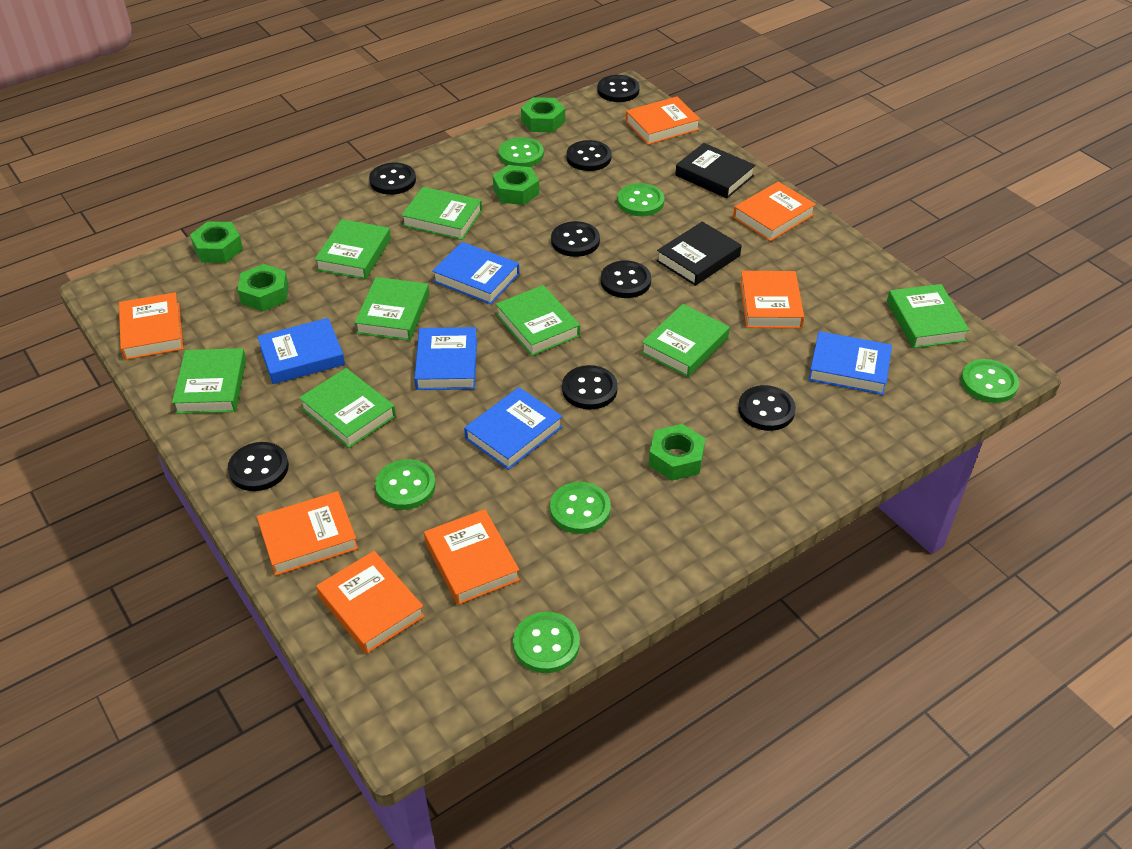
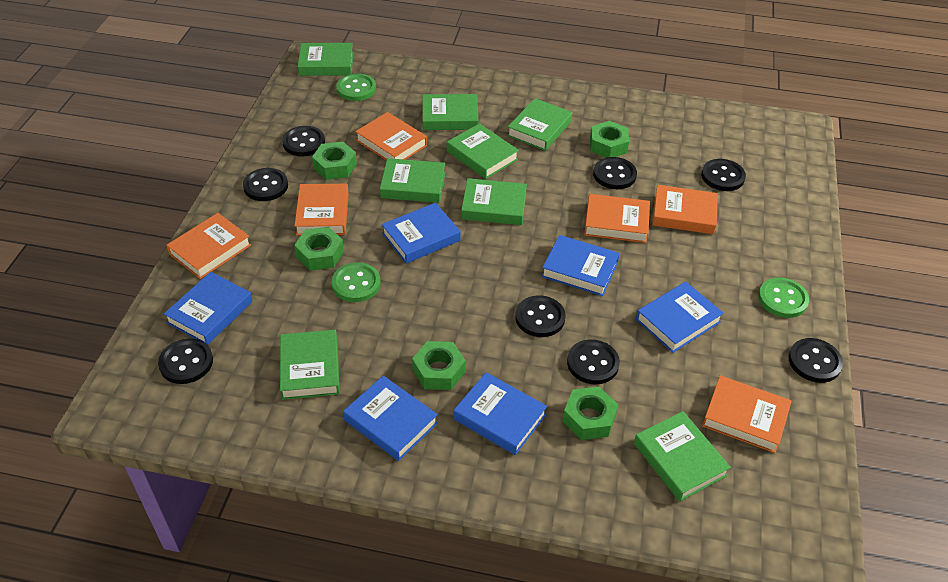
black book: 2 -> 0
blue book: 5 -> 6
green button: 6 -> 3
orange book: 7 -> 6

